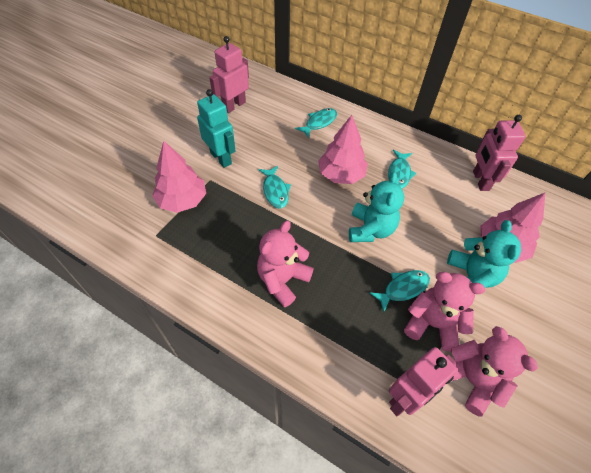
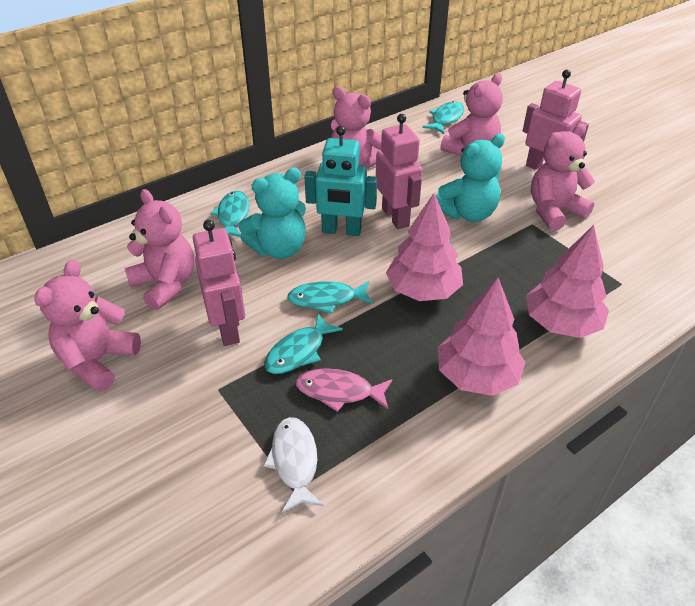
pink fish: 0 -> 1
pink teddy bear: 3 -> 5
white fish: 0 -> 1

